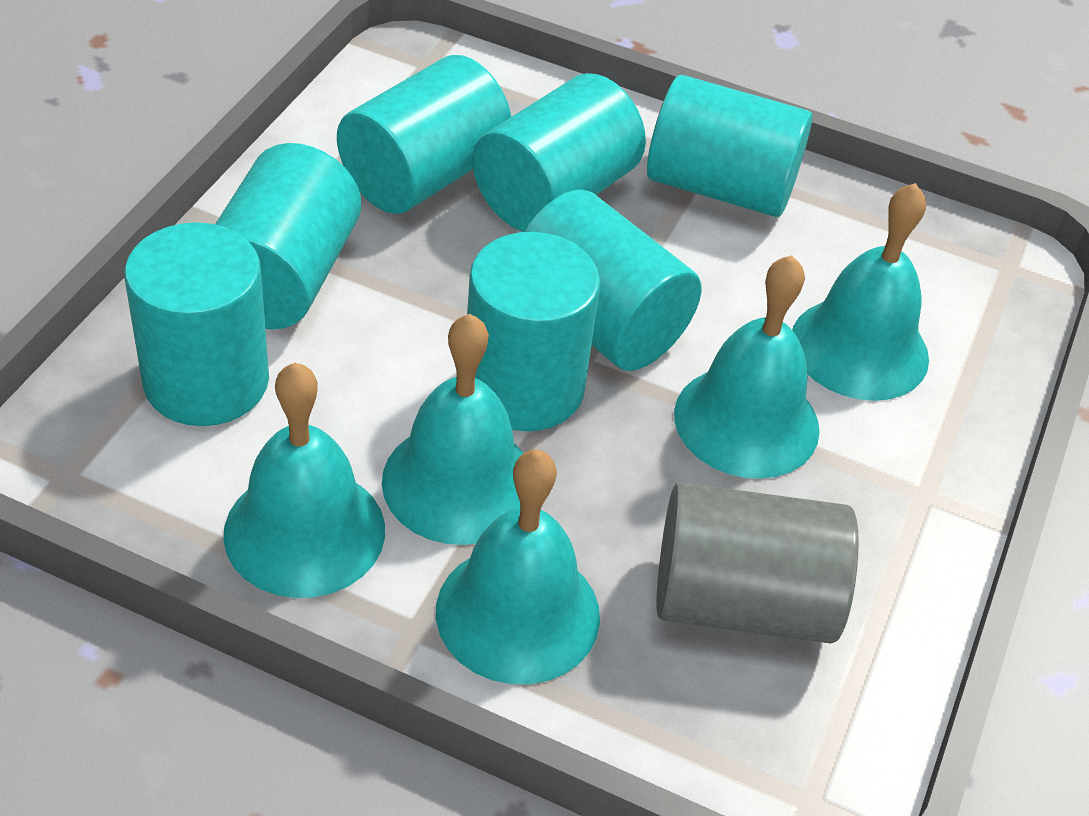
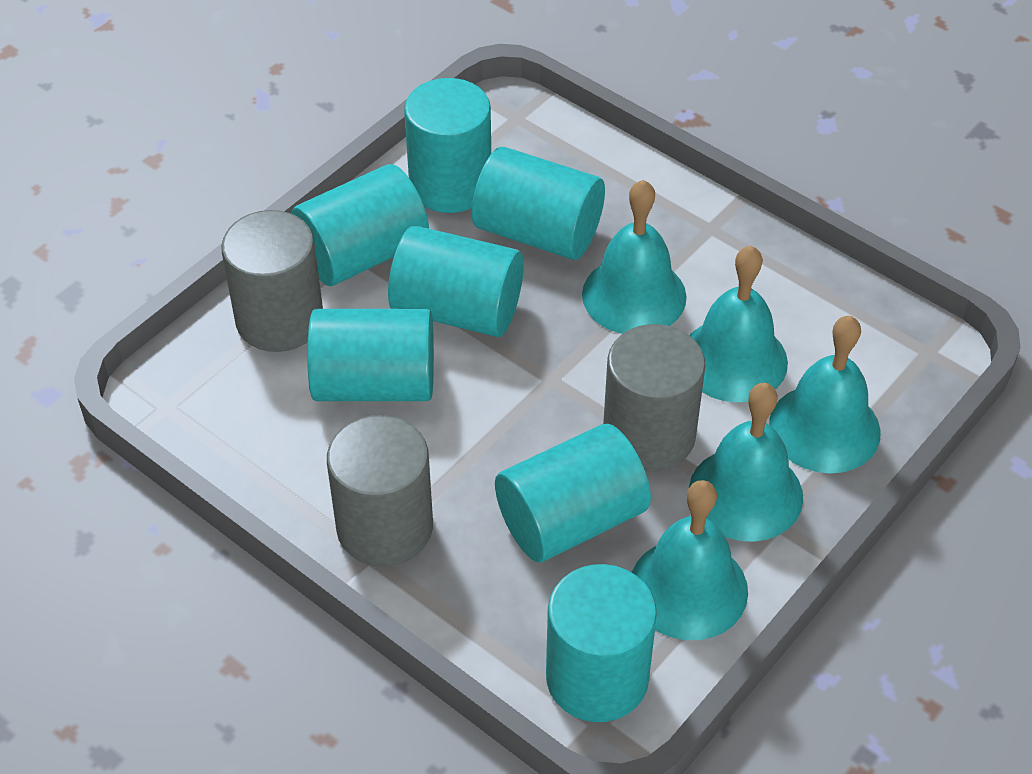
grey cylinder: 1 -> 3

